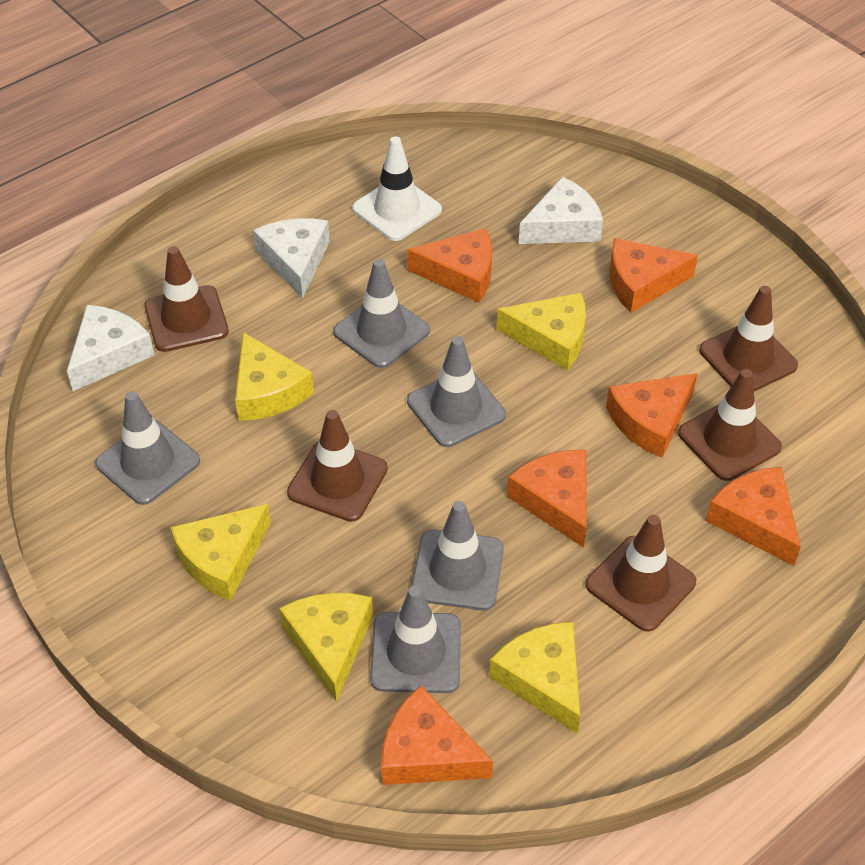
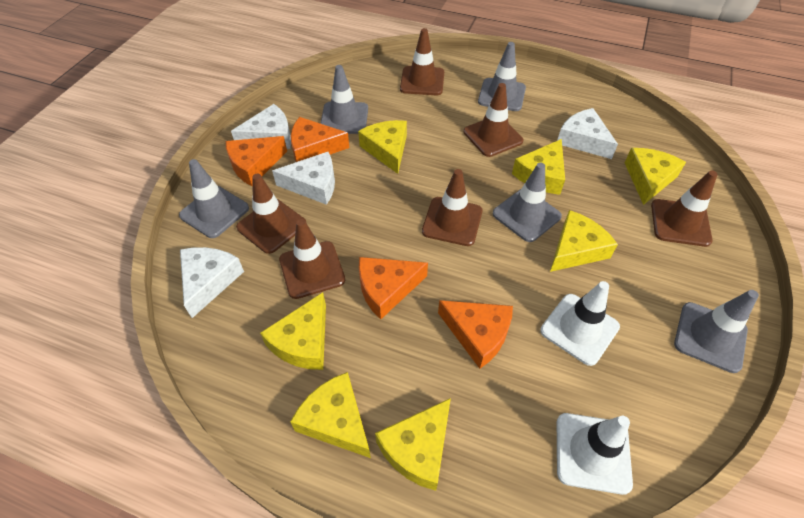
brown traffic cone: 5 -> 6
orange cheese: 6 -> 4
white cheese: 3 -> 4
white traffic cone: 1 -> 2
yellow cheese: 5 -> 7

